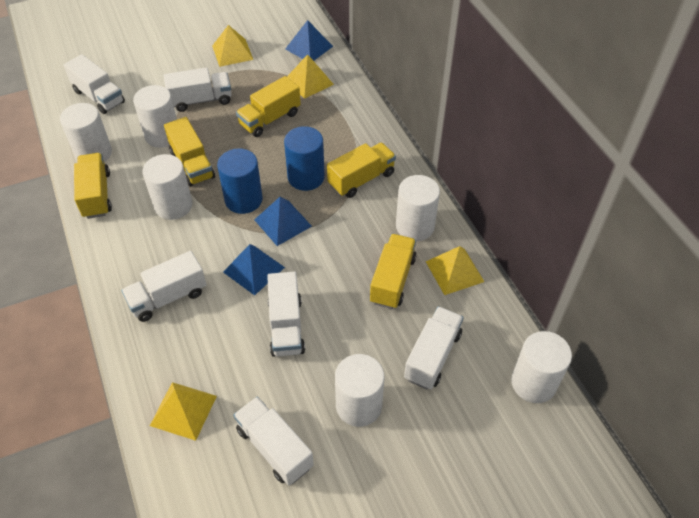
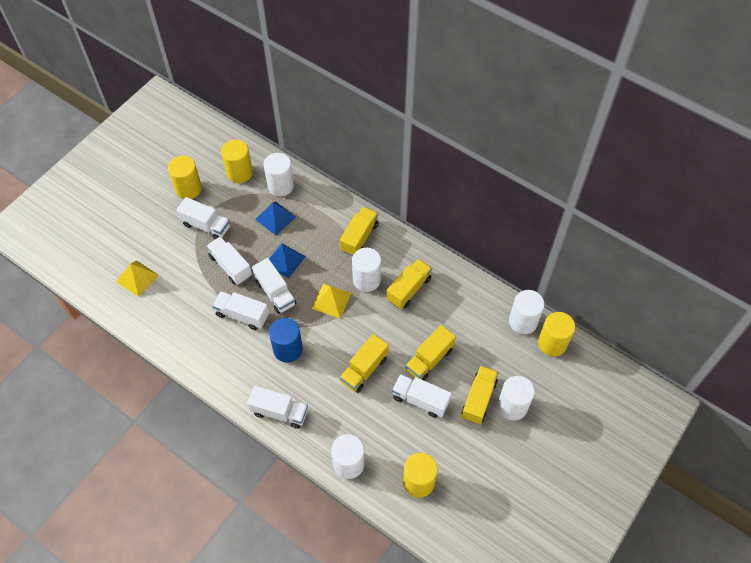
blue cylinder: 2 -> 1
blue pyramid: 3 -> 2
white cylinder: 6 -> 5
yellow cylinder: 0 -> 4
yellow pyramid: 4 -> 2

